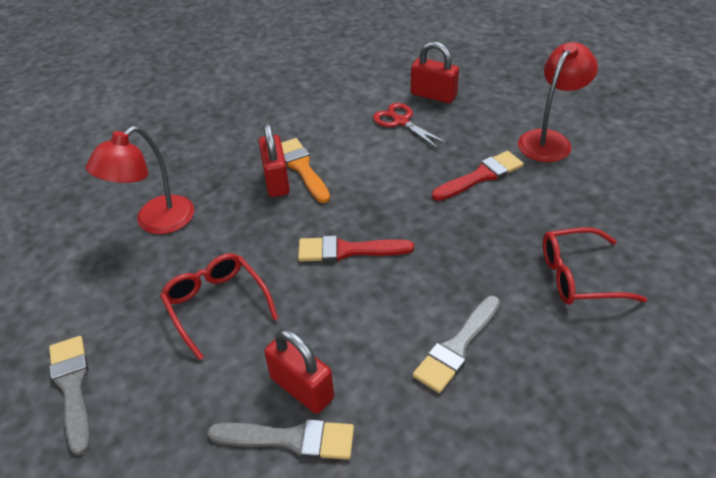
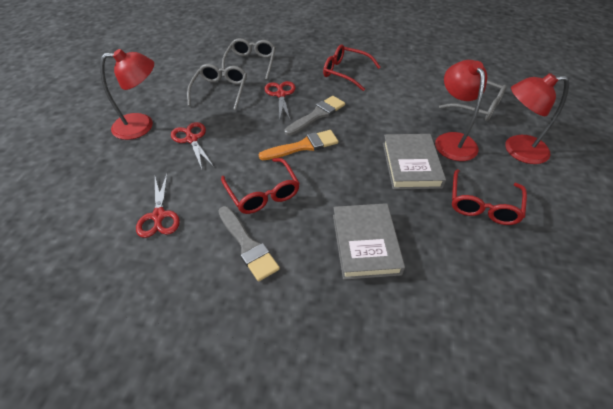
grey book: 0 -> 2
grey brush: 3 -> 2
grey glasses: 0 -> 3
red brush: 2 -> 0
red glasses: 2 -> 3
red lamp: 2 -> 3
red padlock: 3 -> 0
red scissors: 1 -> 3

